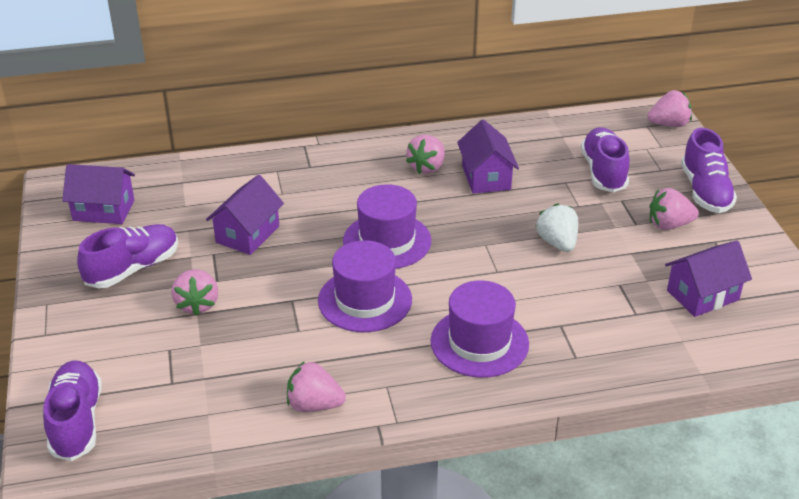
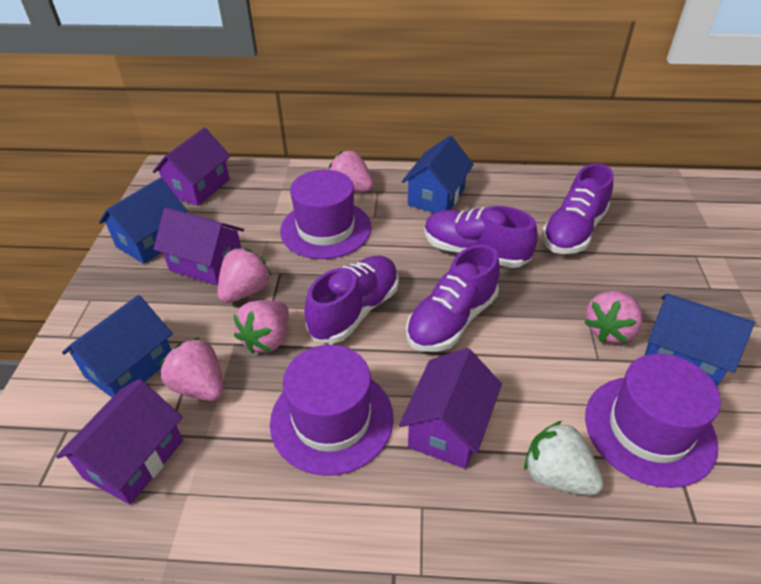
blue house: 0 -> 4

